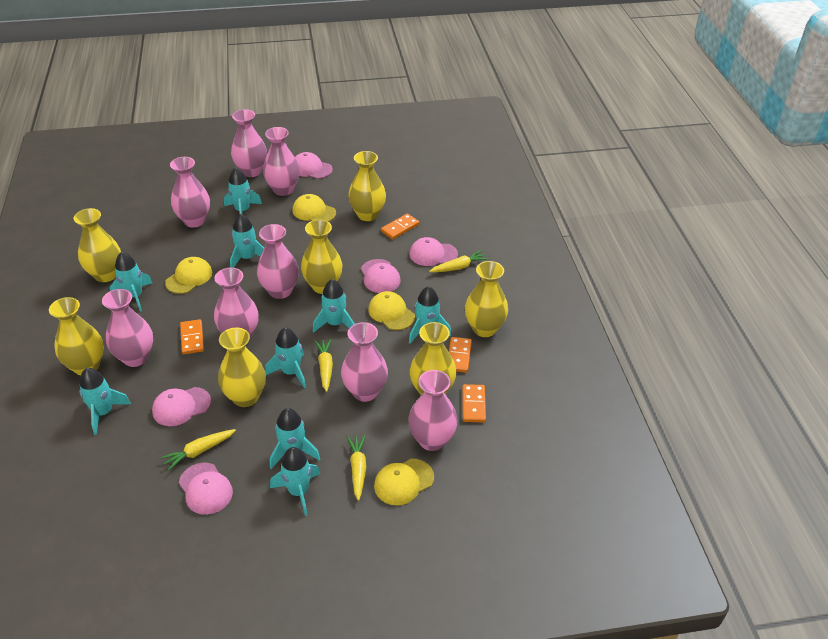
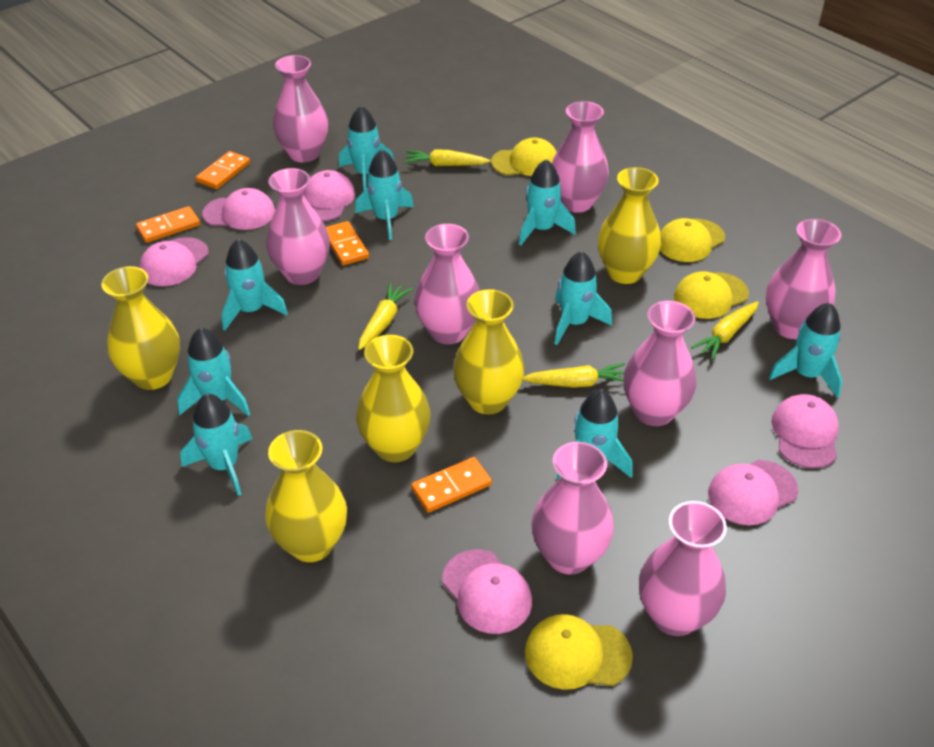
pink cap: 5 -> 6
yellow vase: 7 -> 5

